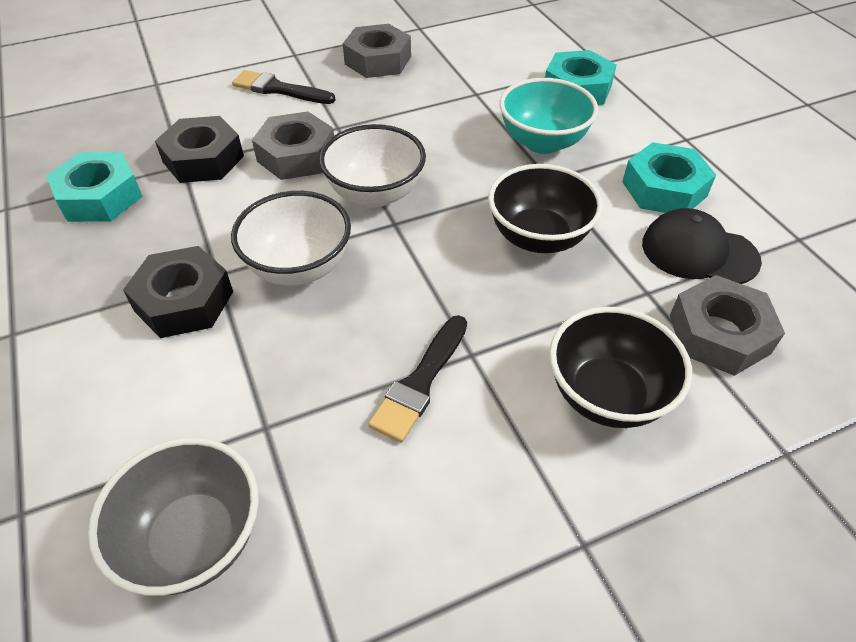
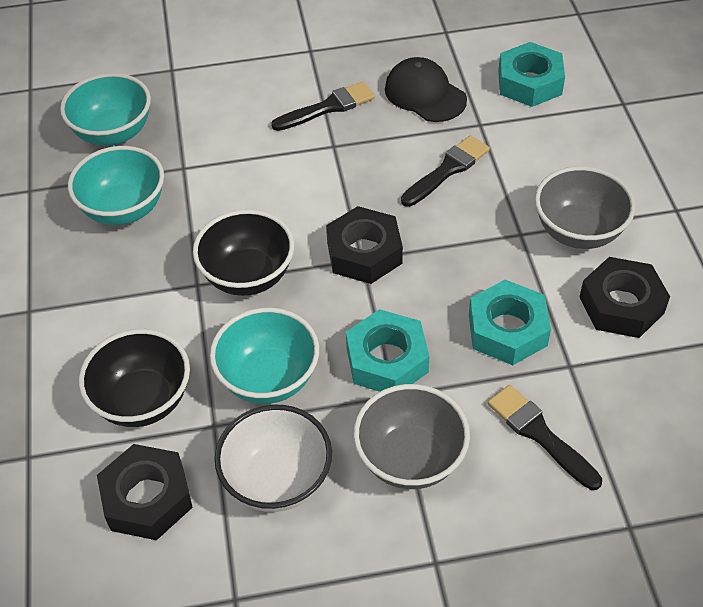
black brush: 2 -> 3
black nut: 2 -> 3
grey bowl: 1 -> 2
grey nut: 3 -> 0
turquoise bowl: 1 -> 3
white bowl: 2 -> 1

